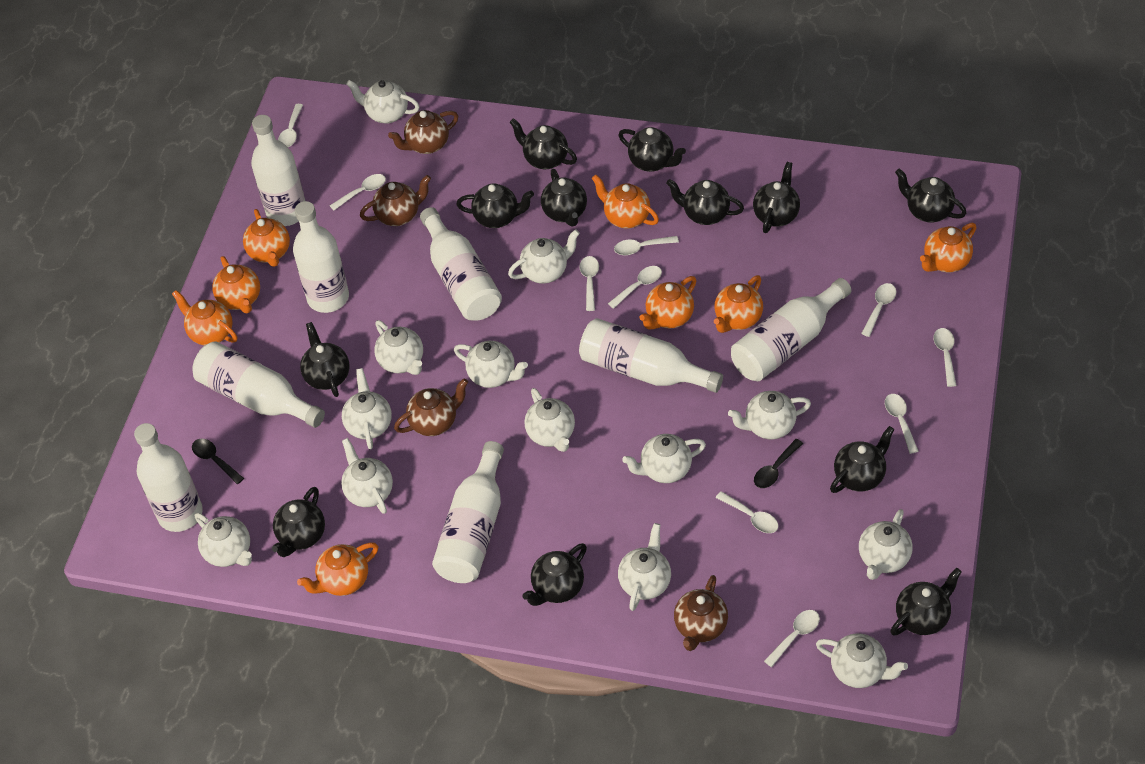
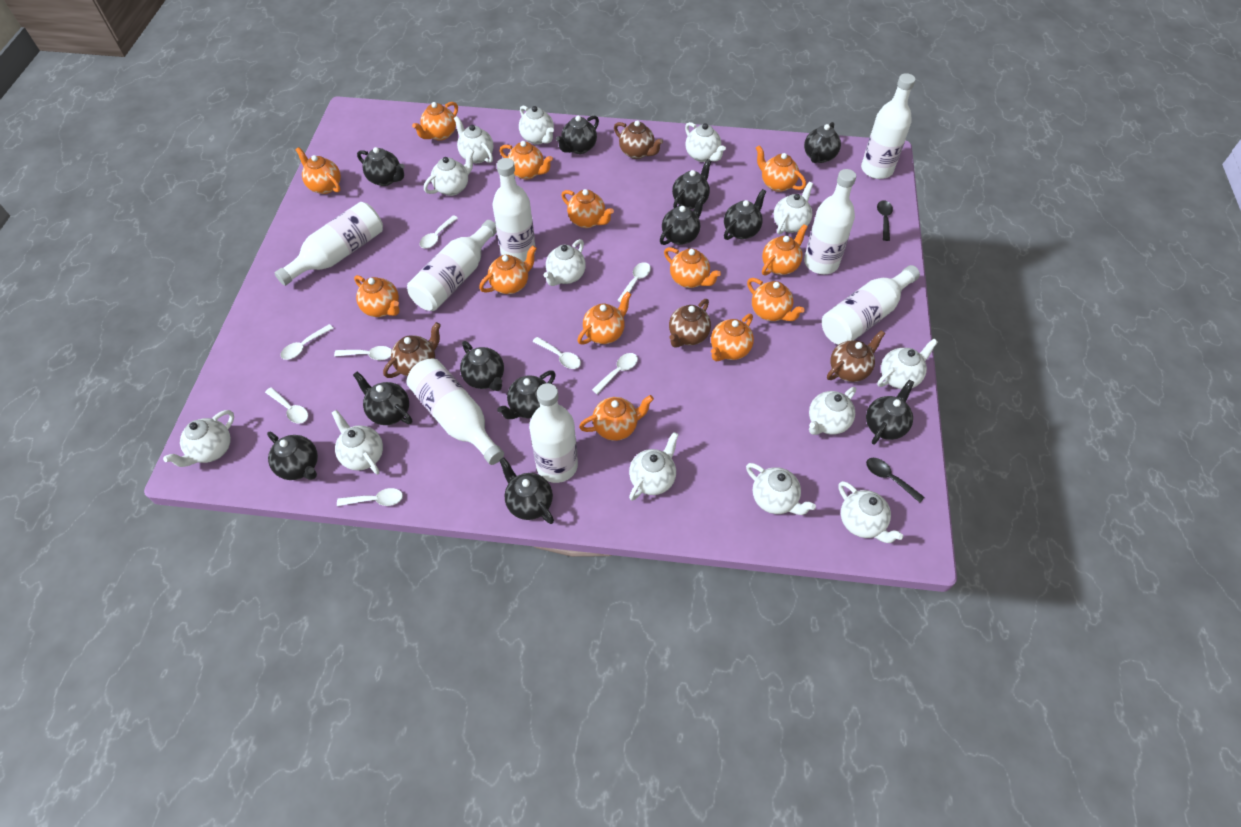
orange teapot: 8 -> 13
white spoon: 10 -> 8

